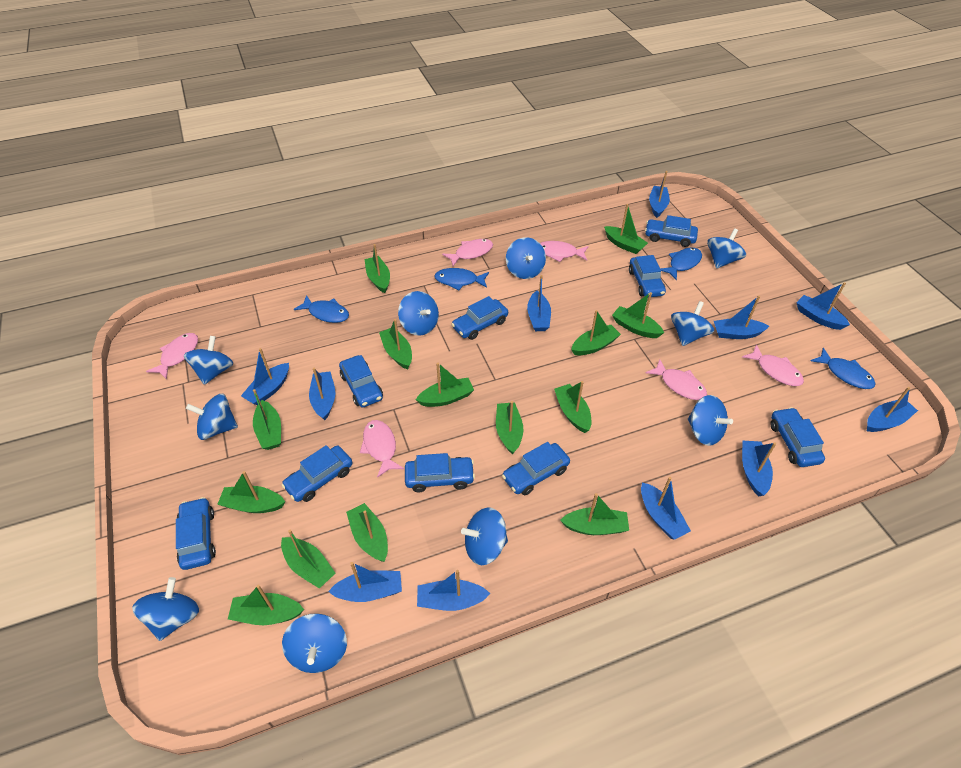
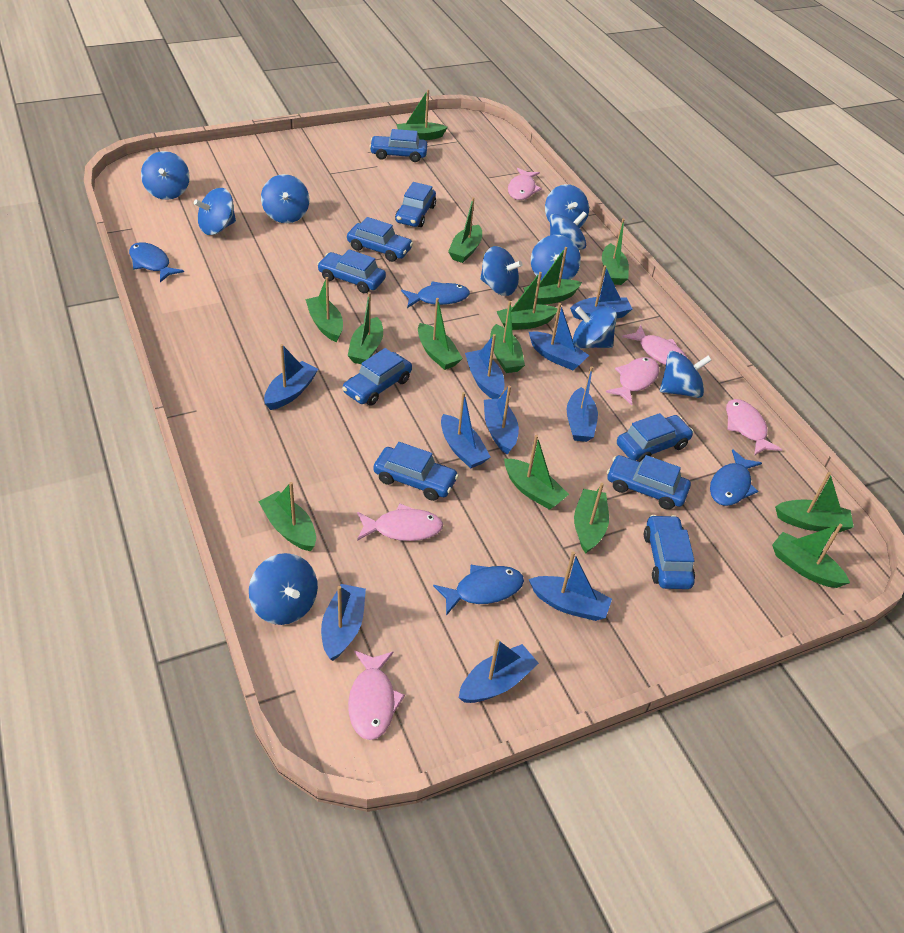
blue boat: 11 -> 10

